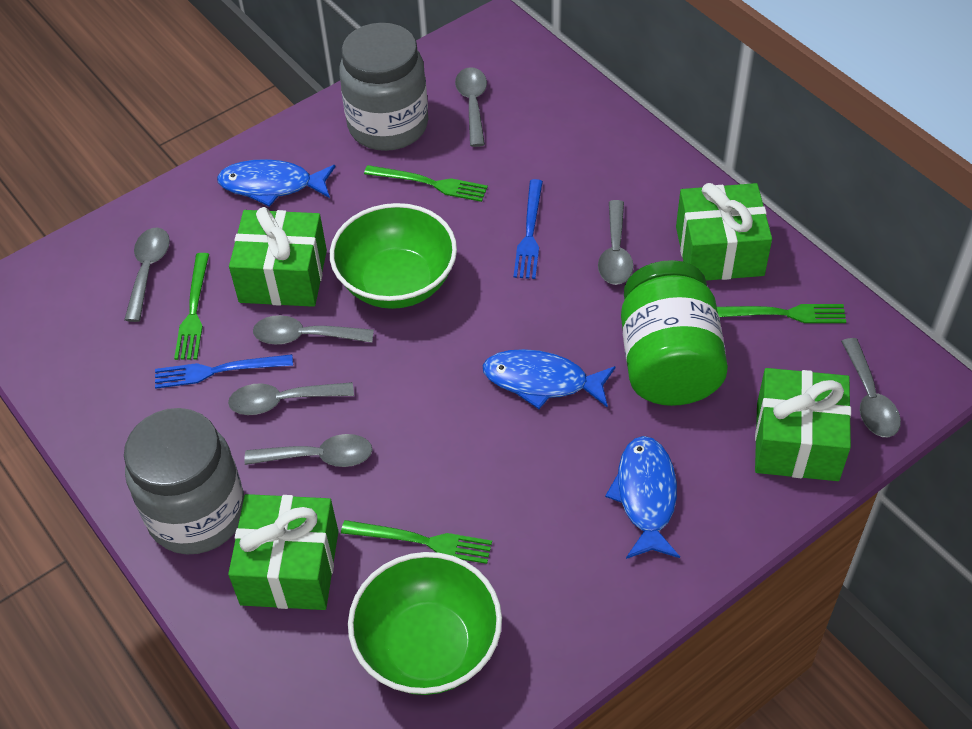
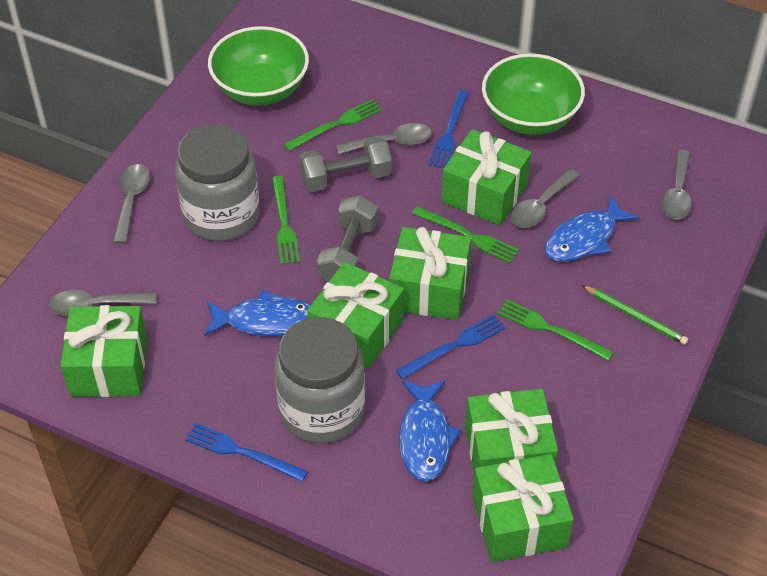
blue fork: 2 -> 3
green gift: 4 -> 6
green jar: 1 -> 0
green pencil: 0 -> 1
grey dumbbell: 0 -> 2
grey spoon: 7 -> 5

